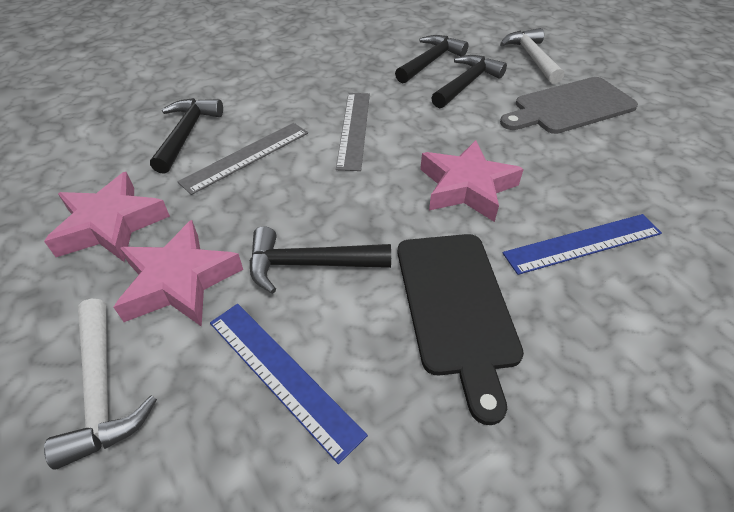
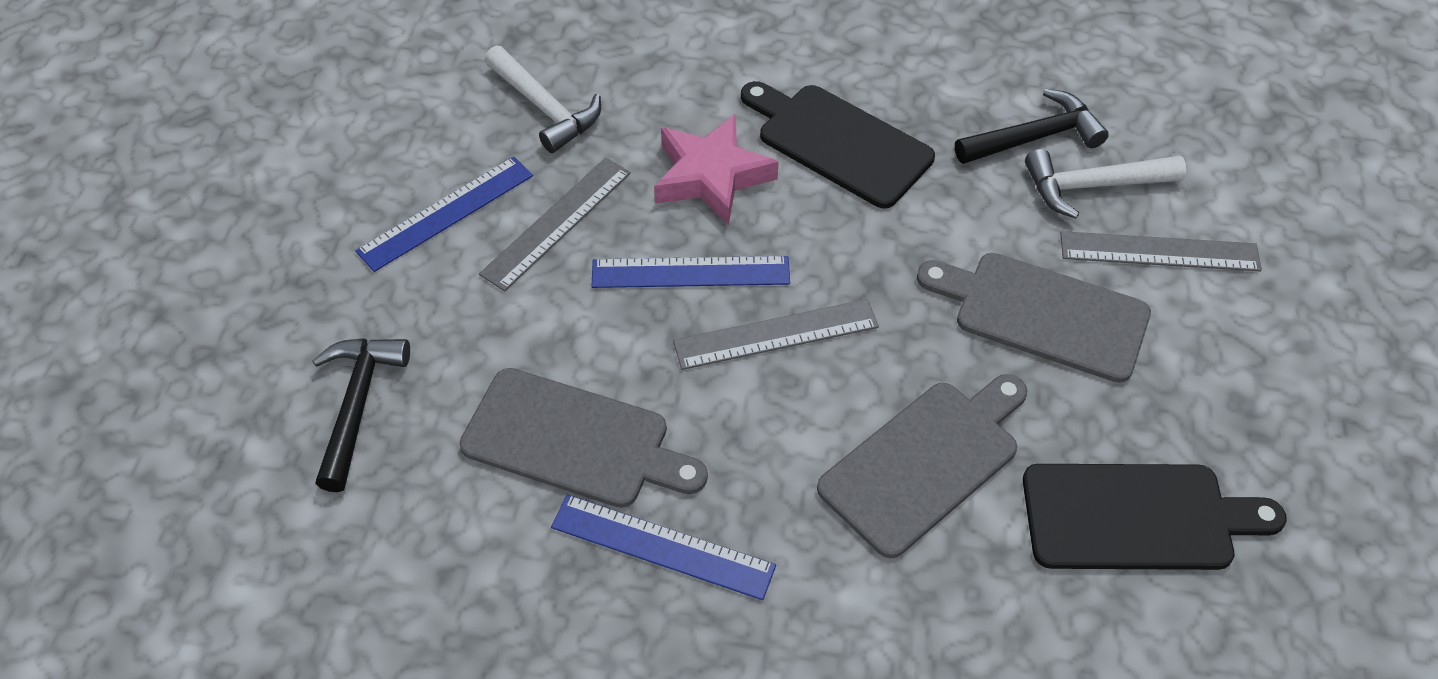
black cutting board: 1 -> 2
black hammer: 4 -> 2
blue ruler: 2 -> 3
grey cutting board: 1 -> 3
grey ruler: 2 -> 3
pink star: 3 -> 1

